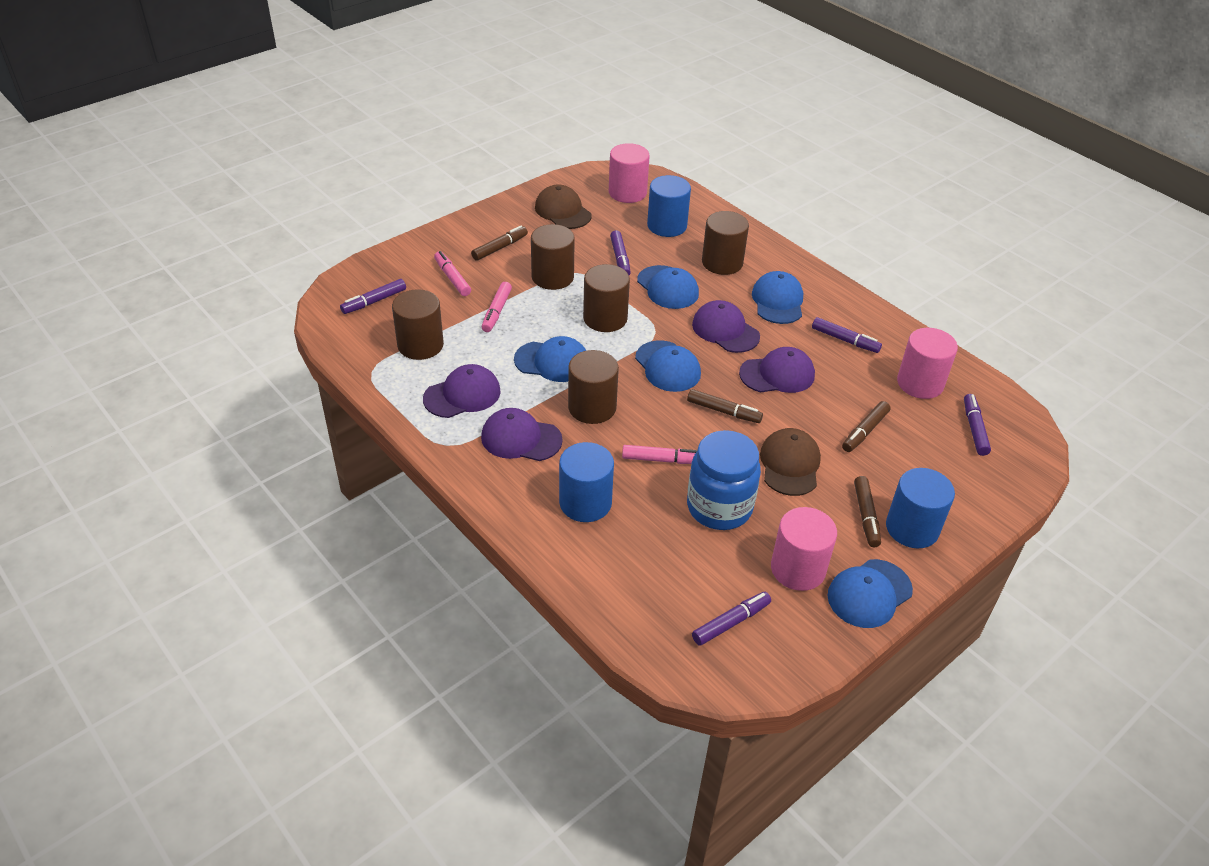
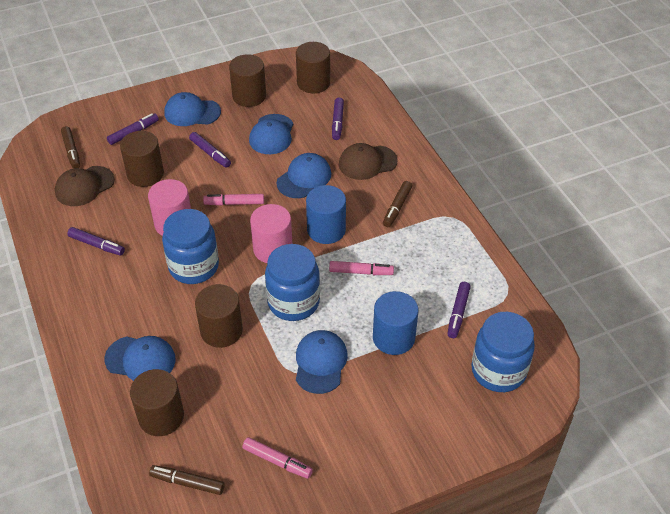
blue cylinder: 3 -> 2
blue jar: 1 -> 3
brown marker: 4 -> 3
pink cylinder: 3 -> 2
purple cap: 4 -> 0

